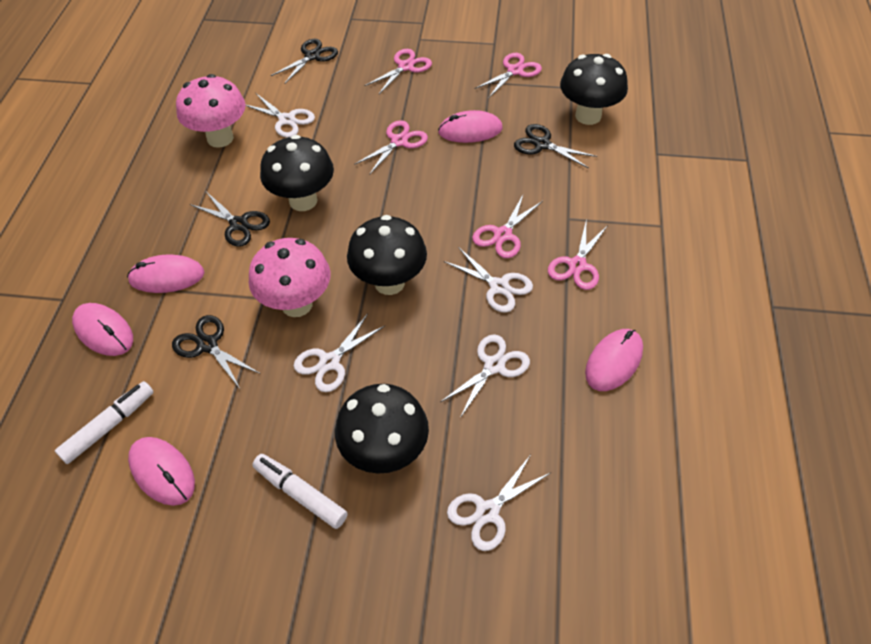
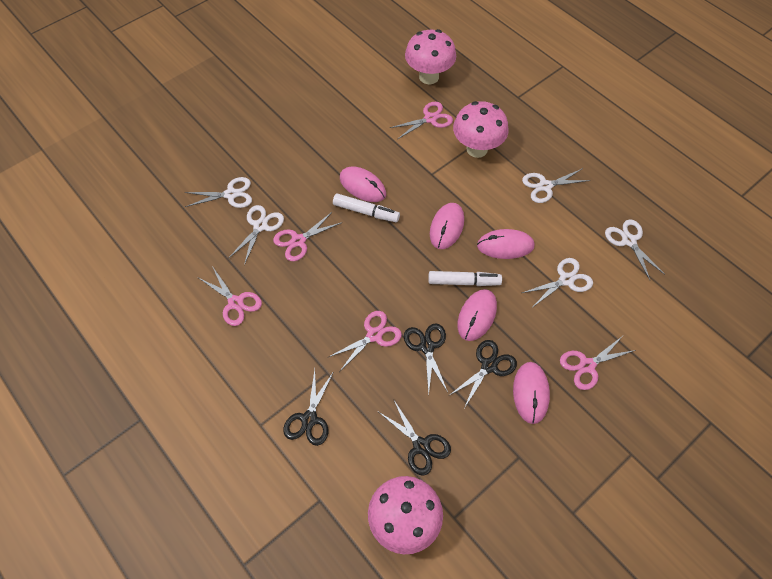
black mushroom: 4 -> 0
pink mushroom: 2 -> 3

